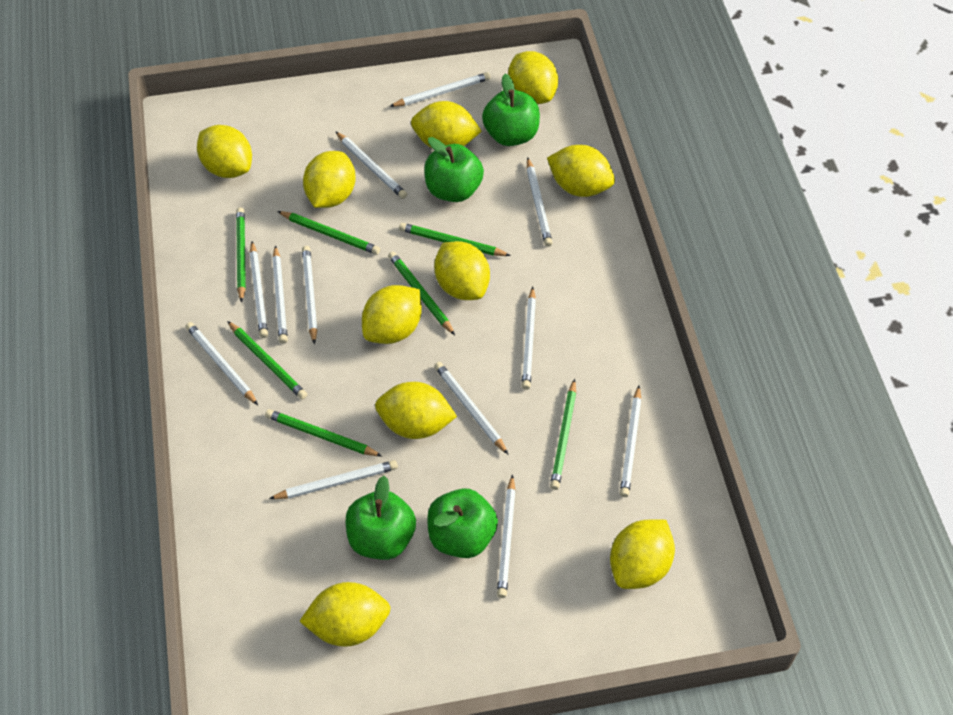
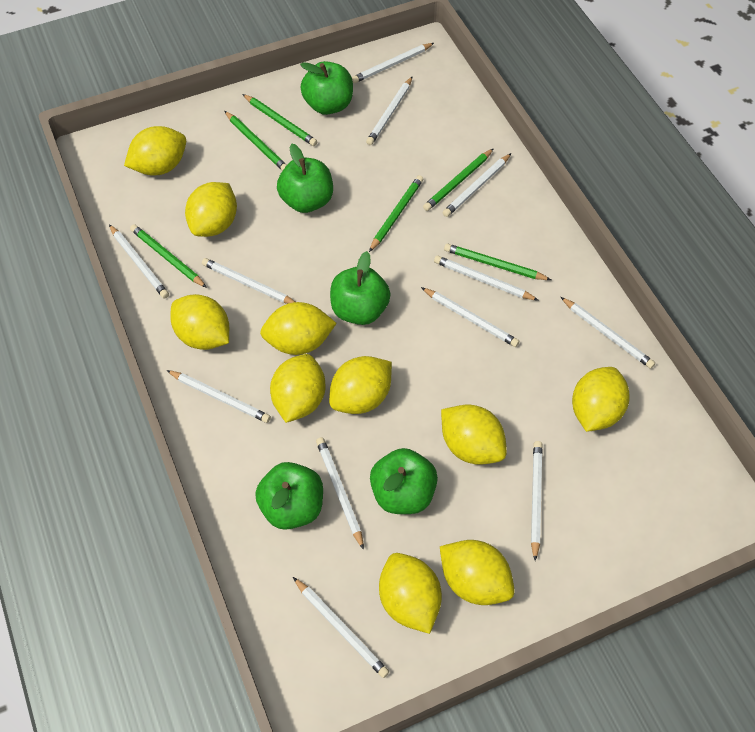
green apple: 4 -> 5
green pencil: 7 -> 6

